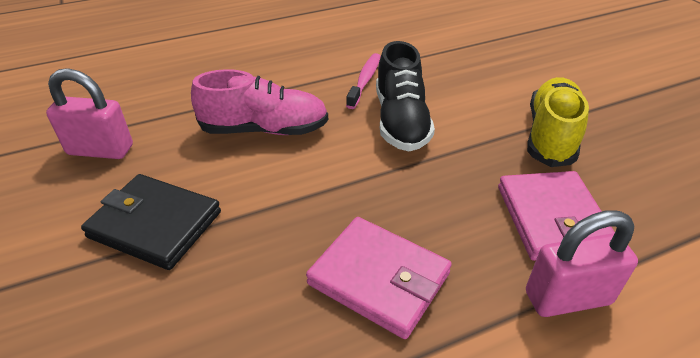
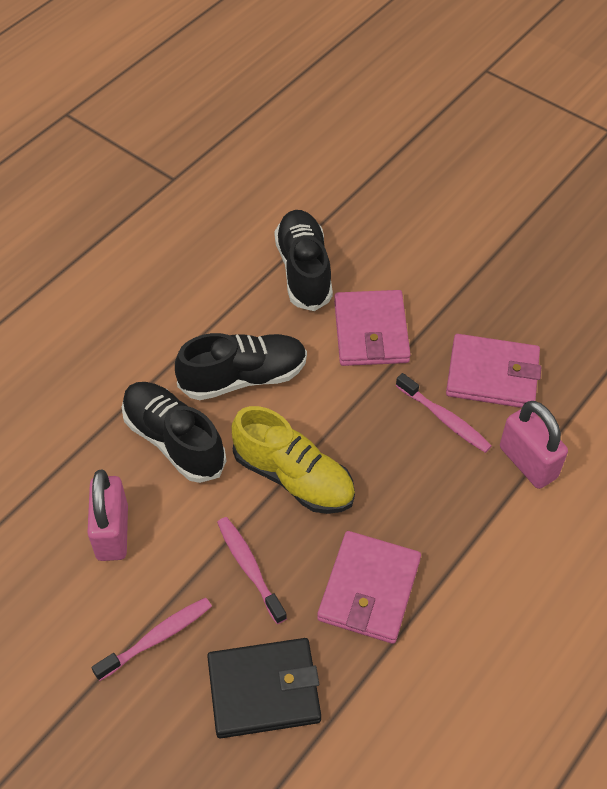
black shoe: 1 -> 3
pink shoe: 1 -> 0
pink toothbrush: 1 -> 3
pink wallet: 2 -> 3

